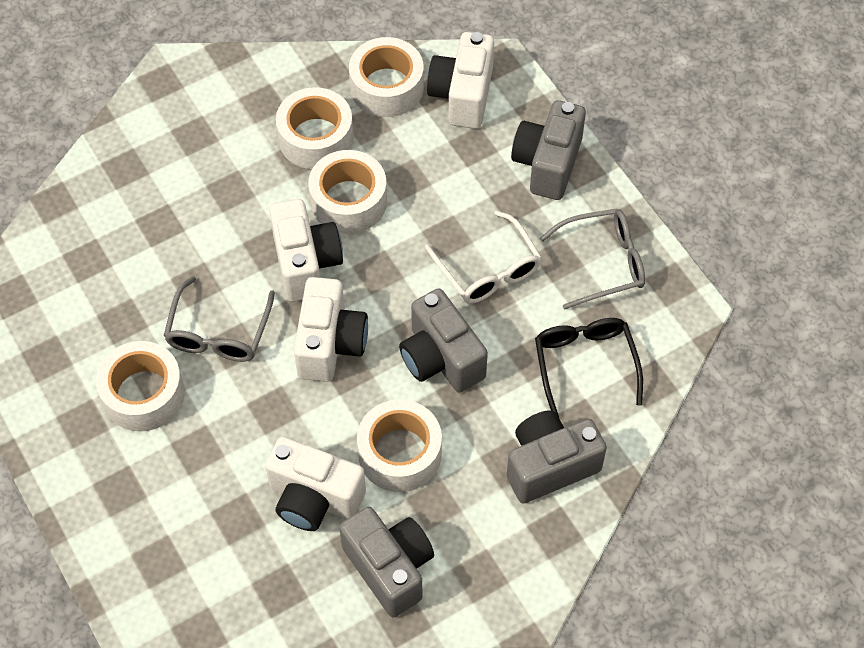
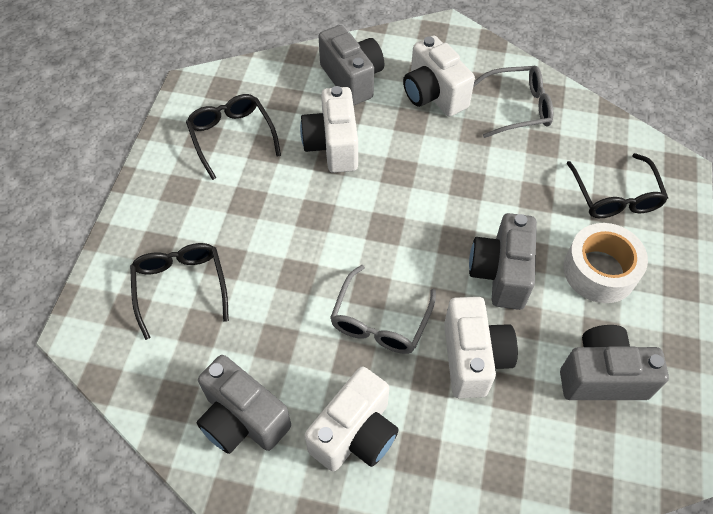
black glasses: 1 -> 3
white glasses: 1 -> 0
white tape: 5 -> 1

